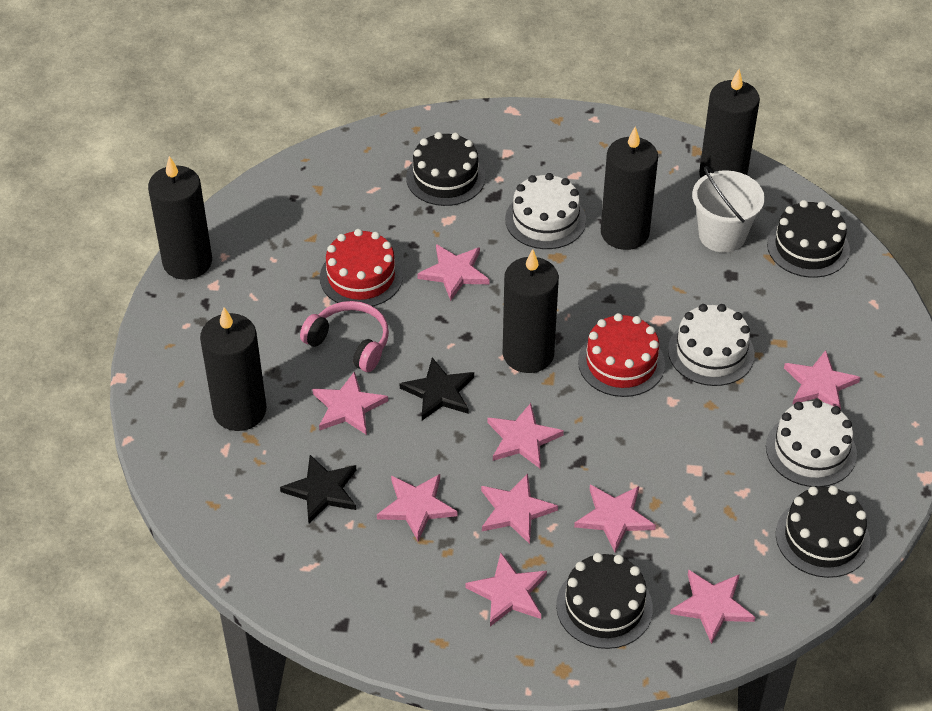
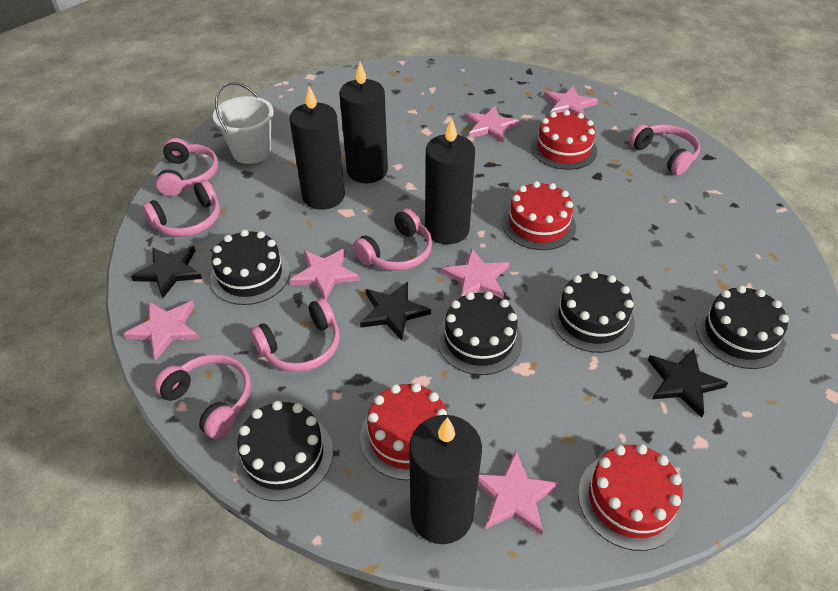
black cake: 4 -> 5
black candle: 5 -> 4
black star: 2 -> 3
pink headphones: 1 -> 6
pink star: 9 -> 6
red cake: 2 -> 4
white cake: 3 -> 0

